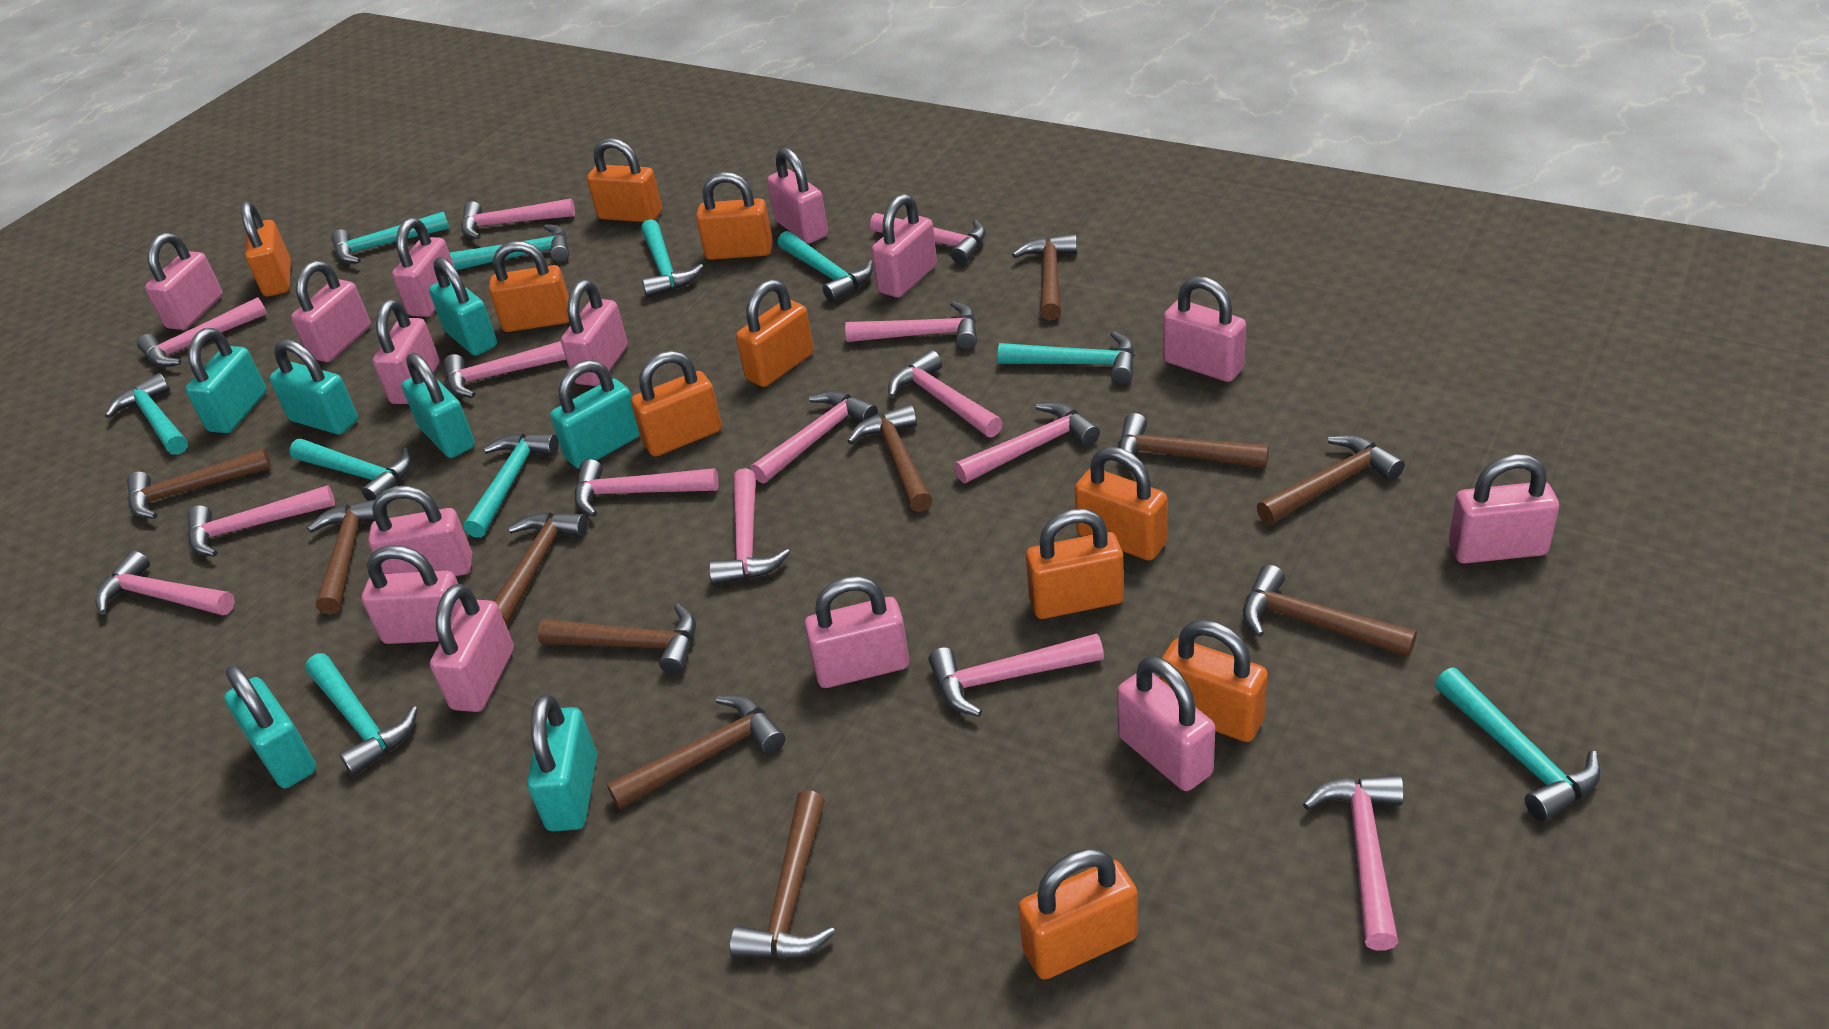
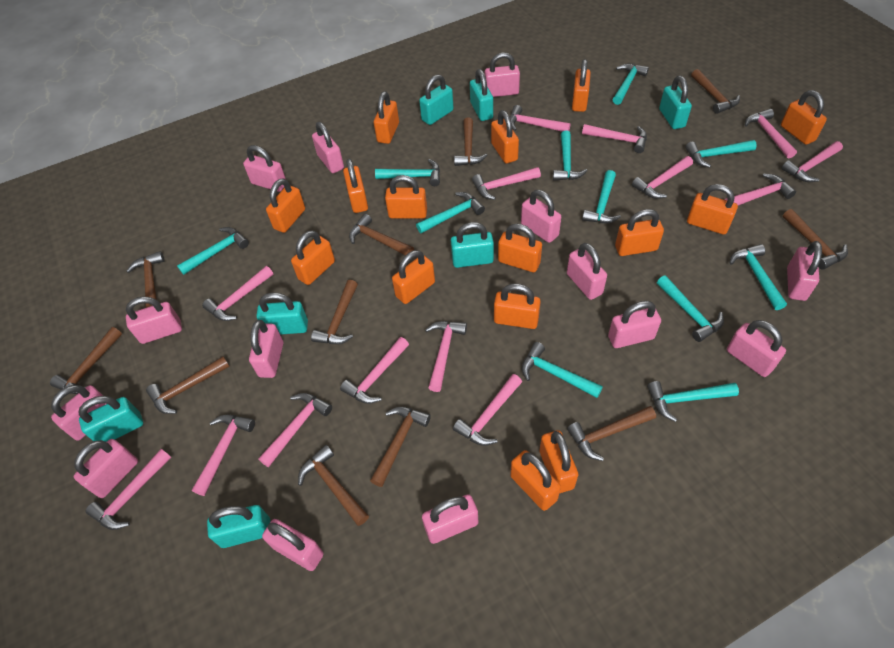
orange padlock: 10 -> 15
turquoise hammer: 10 -> 11

